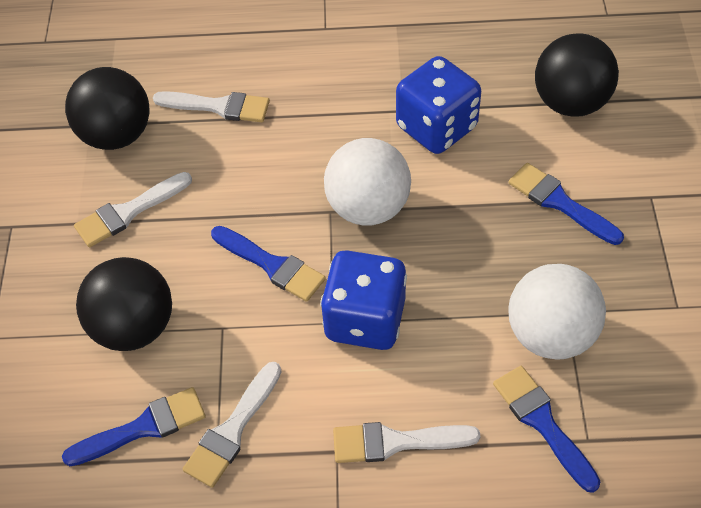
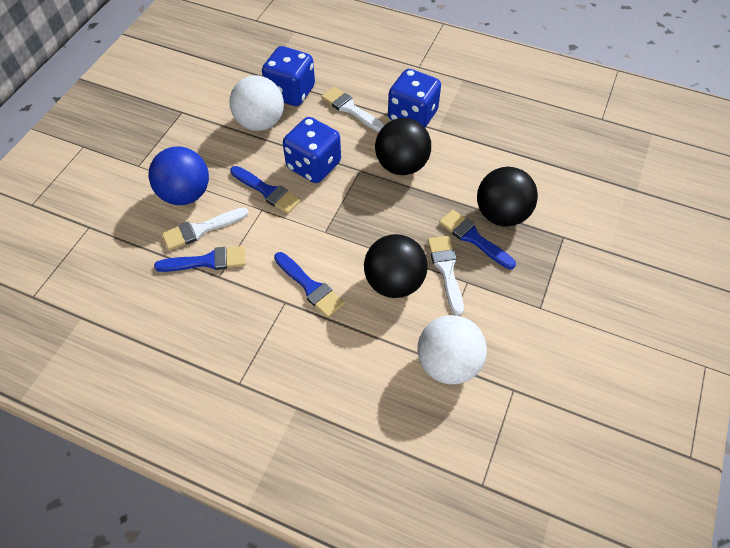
blue ball: 0 -> 1
blue dice: 2 -> 3
white brush: 4 -> 3

